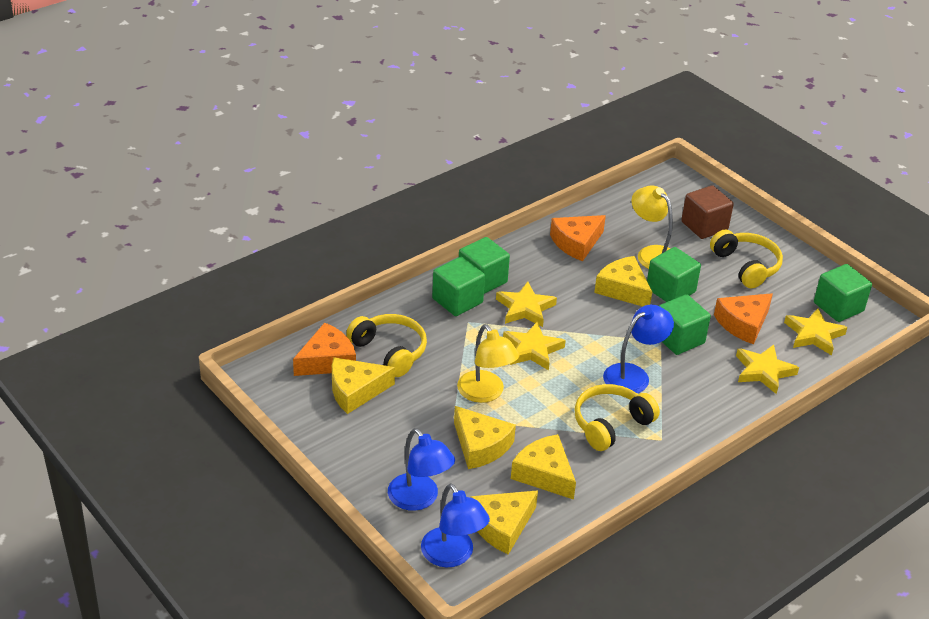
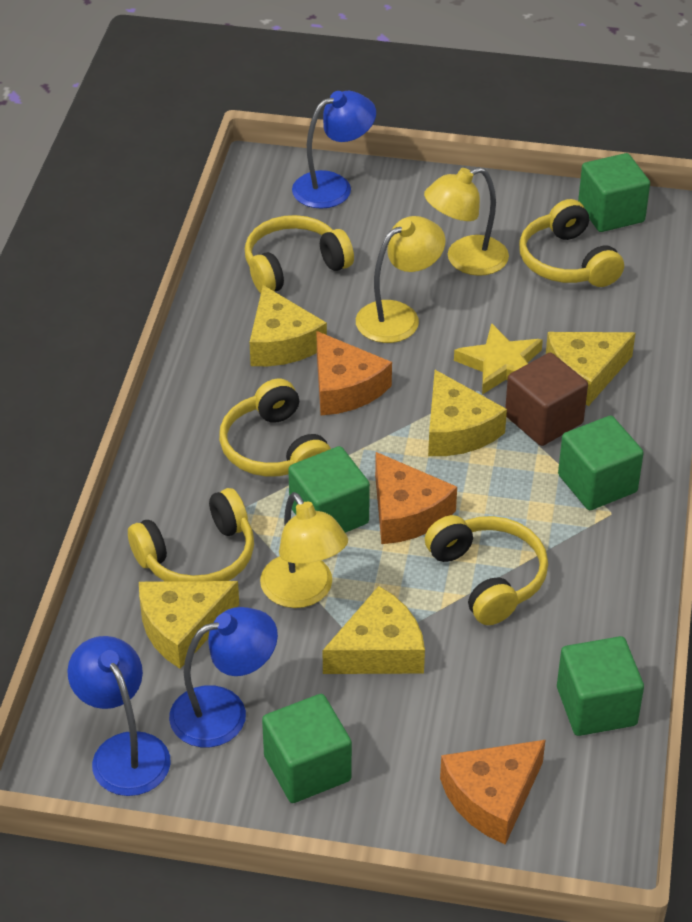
yellow headphones: 3 -> 5
yellow lamp: 2 -> 3
yellow star: 4 -> 1

